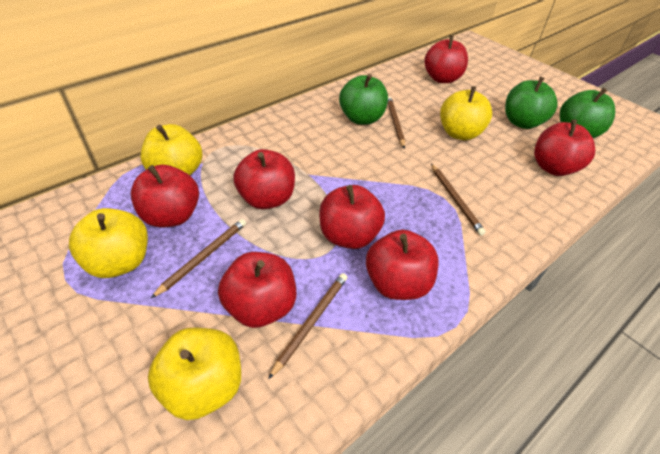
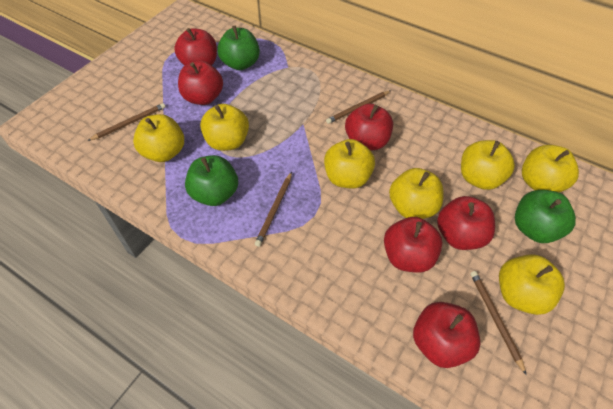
red apple: 7 -> 6
yellow apple: 4 -> 7

